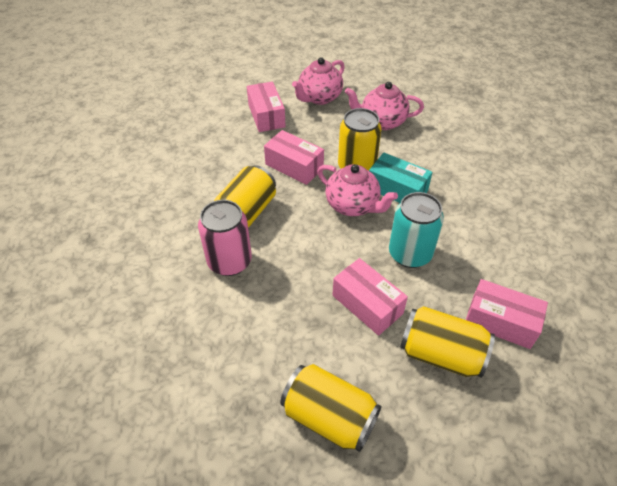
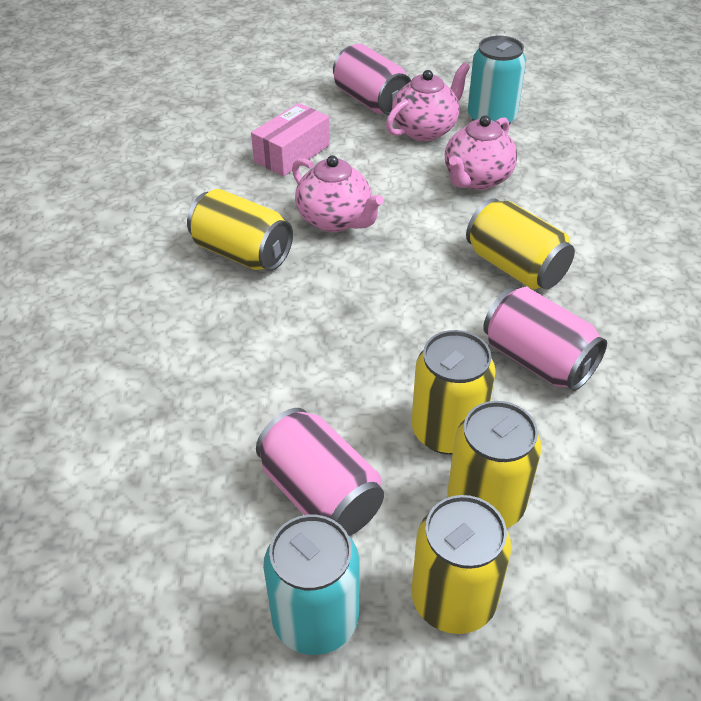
pink box: 4 -> 1
pink can: 1 -> 3
turquoise box: 1 -> 0
turquoise can: 1 -> 2
yellow can: 4 -> 5

